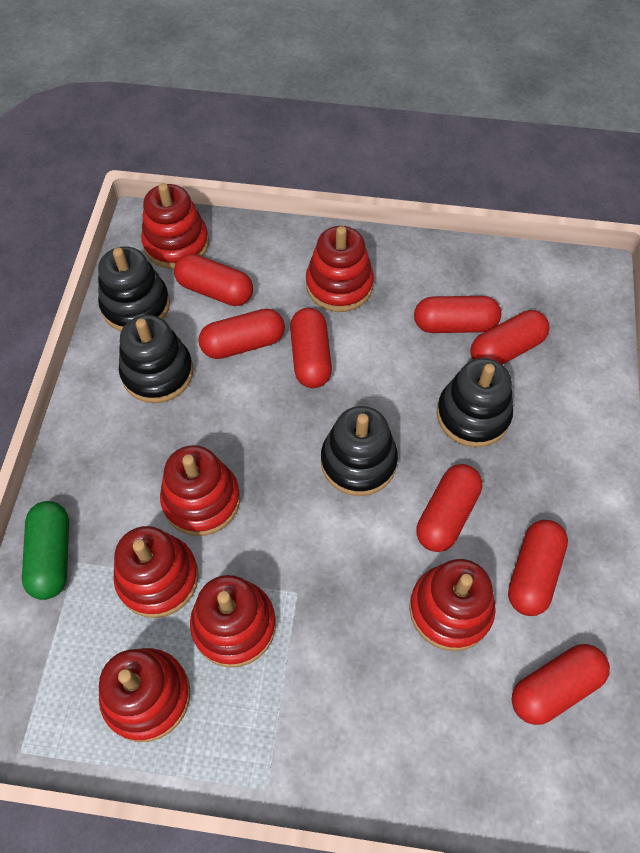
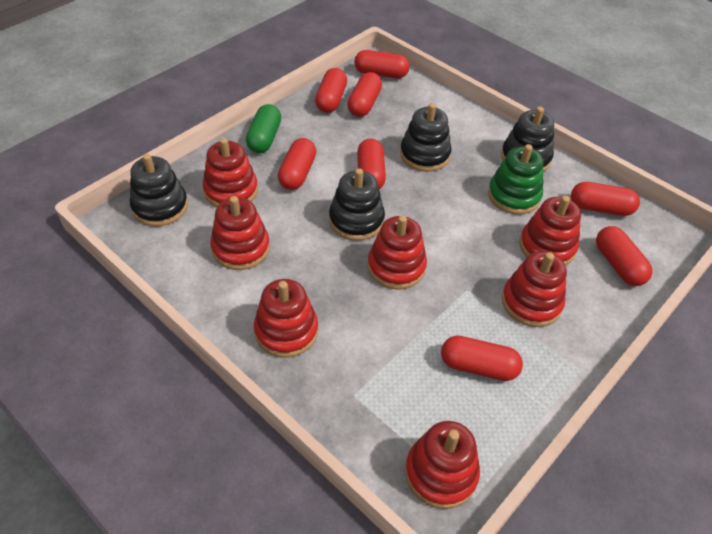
green stacking toy: 0 -> 1

